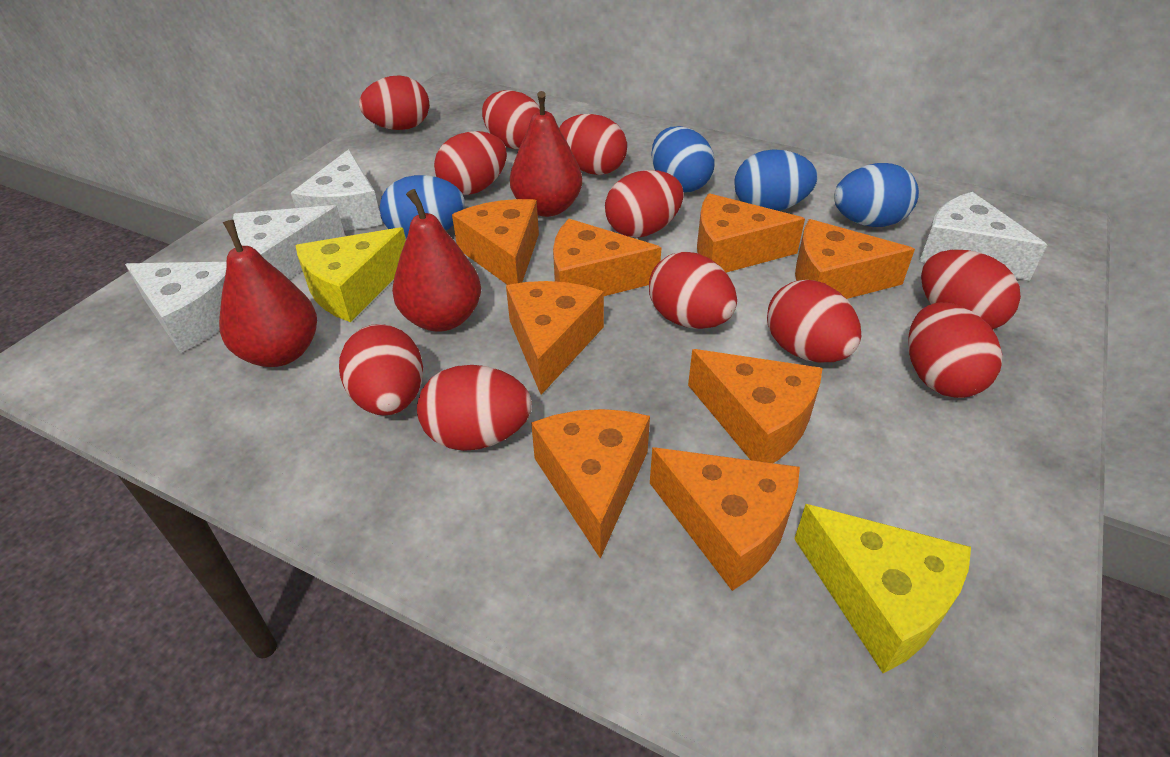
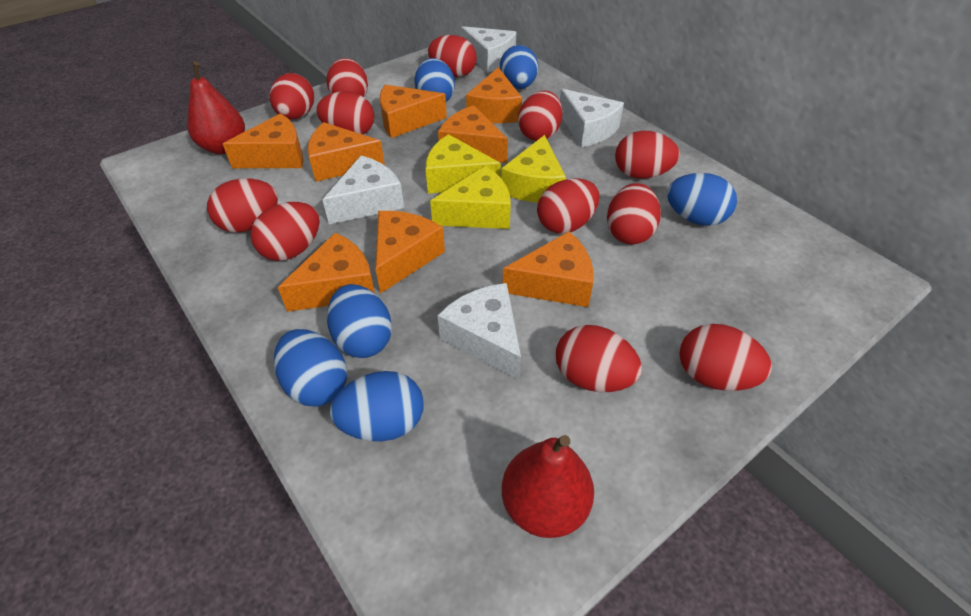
blue egg: 4 -> 6
red egg: 11 -> 12
red pear: 3 -> 2
yellow cheese: 2 -> 3

